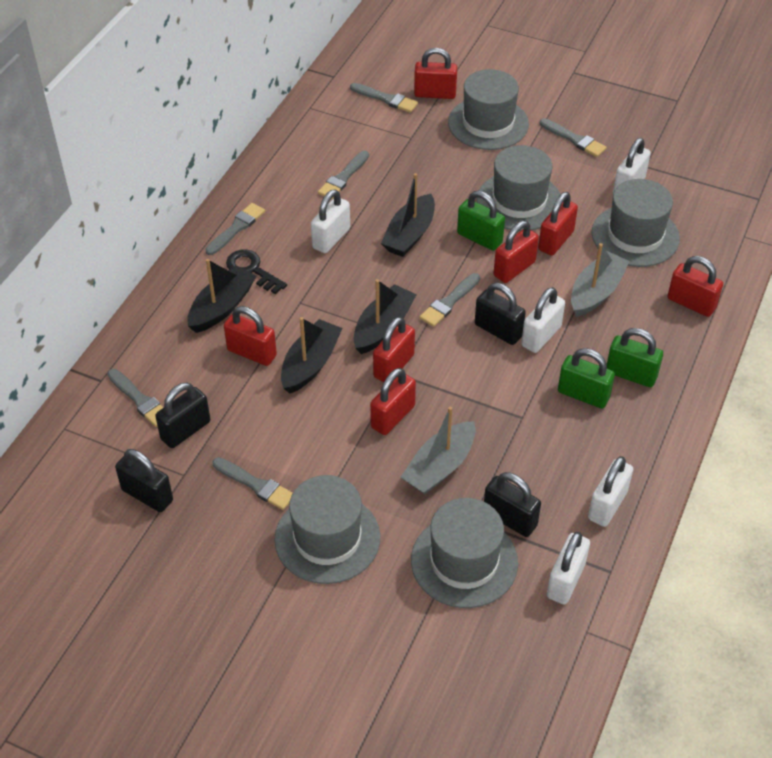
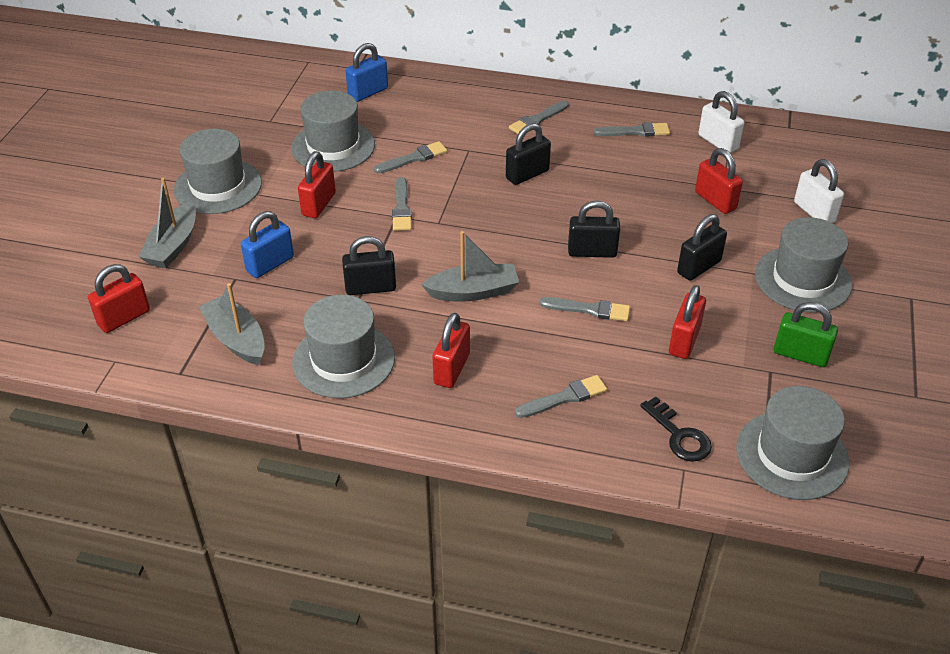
black boat: 4 -> 0
blue padlock: 0 -> 2
green padlock: 3 -> 1
grey boat: 2 -> 3
grey brush: 7 -> 6
red padlock: 7 -> 5
white padlock: 5 -> 2

